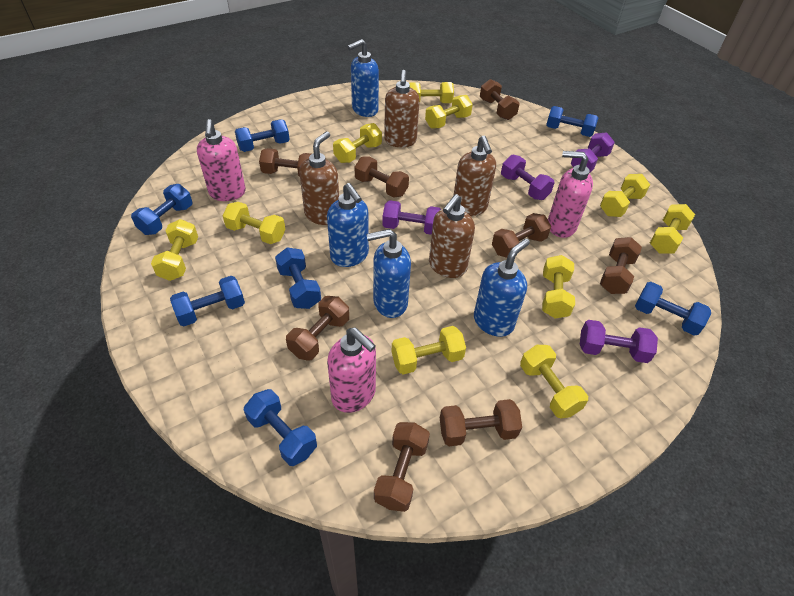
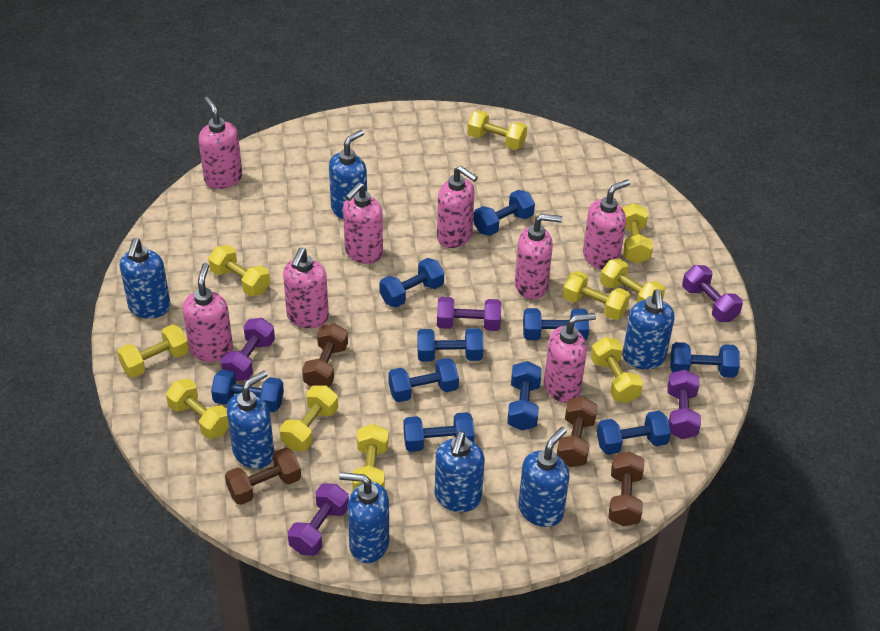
blue dumbbell: 7 -> 10
blue soap dispenser: 4 -> 7
brown dumbbell: 8 -> 4
brown soap dispenser: 4 -> 0
pink soap dispenser: 3 -> 8
purple dumbbell: 4 -> 5

